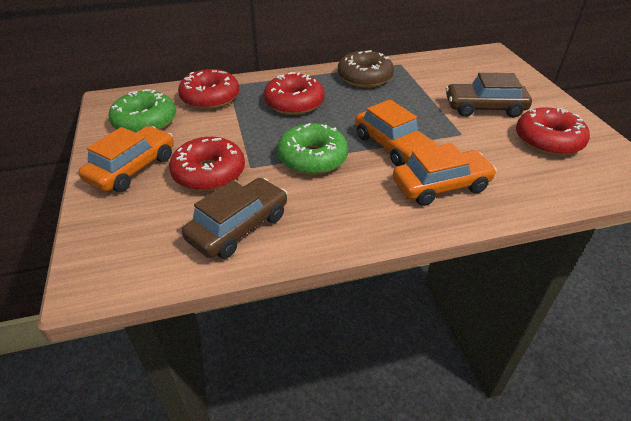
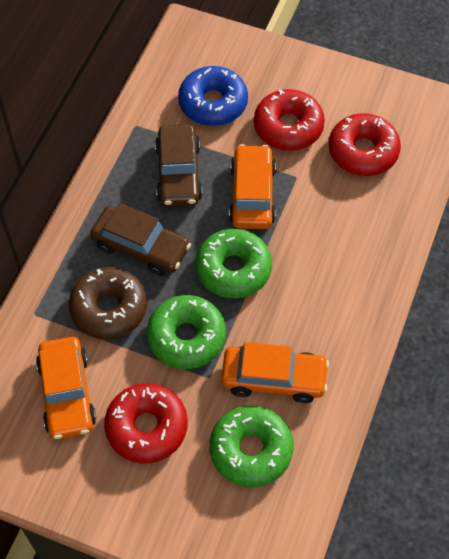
blue donut: 0 -> 1
green donut: 2 -> 3
red donut: 4 -> 3

